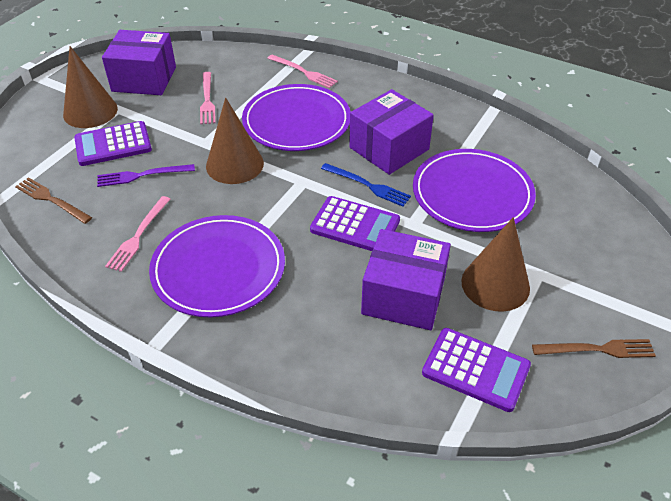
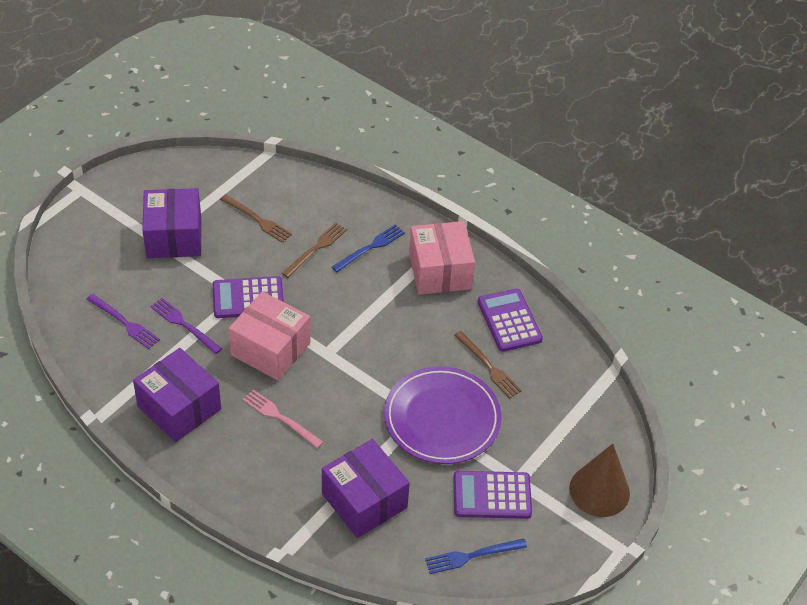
blue fork: 1 -> 2
brown cone: 3 -> 1
brown fork: 2 -> 3
pink box: 0 -> 2
pink fork: 3 -> 1
purple fork: 1 -> 2
purple plate: 3 -> 1

